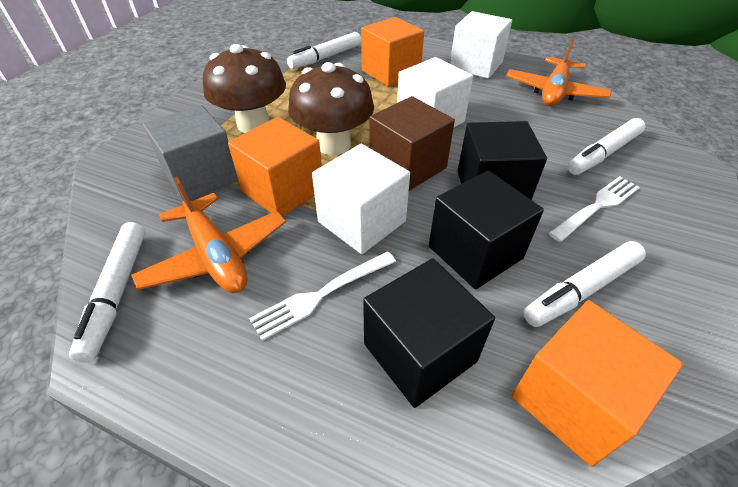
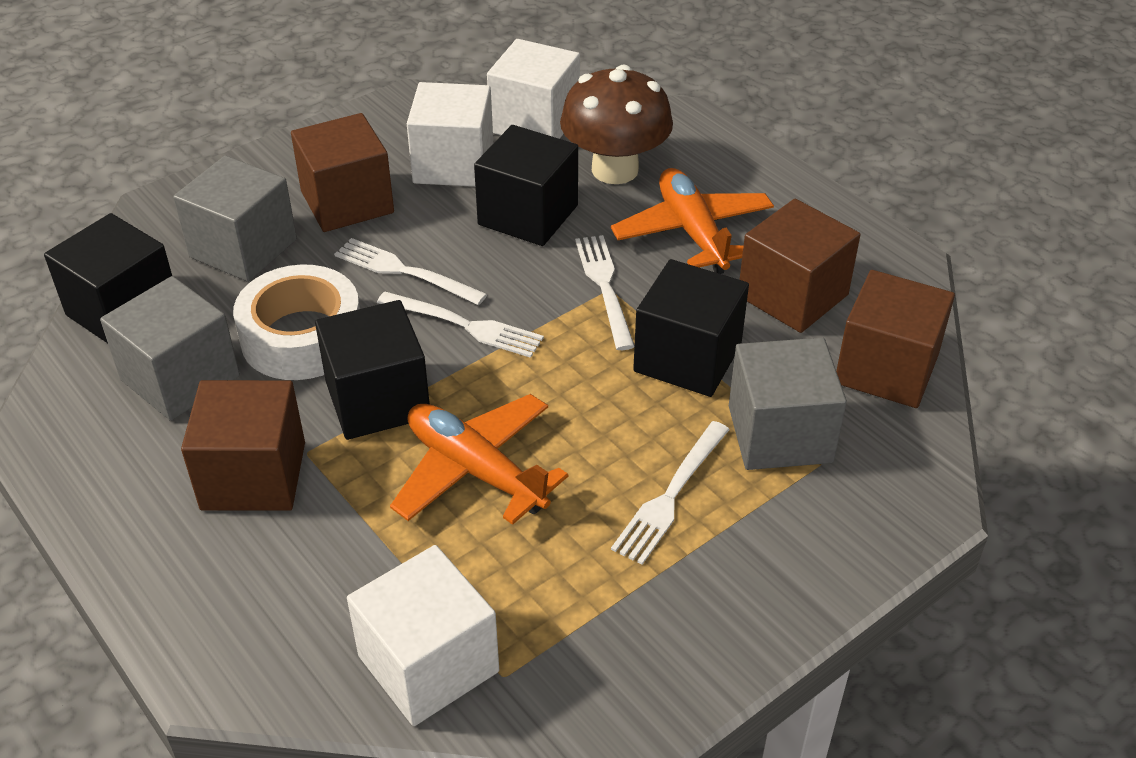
black cube: 3 -> 4
brown cube: 1 -> 4
brown mushroom: 2 -> 1
grey cube: 1 -> 3
orange cube: 3 -> 0
white fork: 2 -> 4
white marker: 4 -> 0
white tape: 0 -> 1

